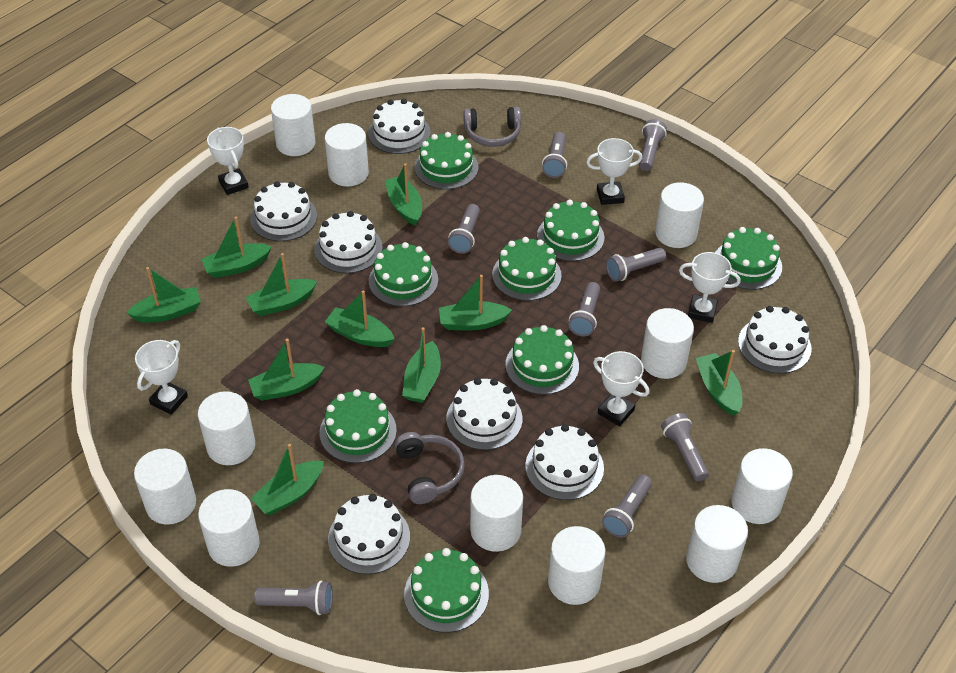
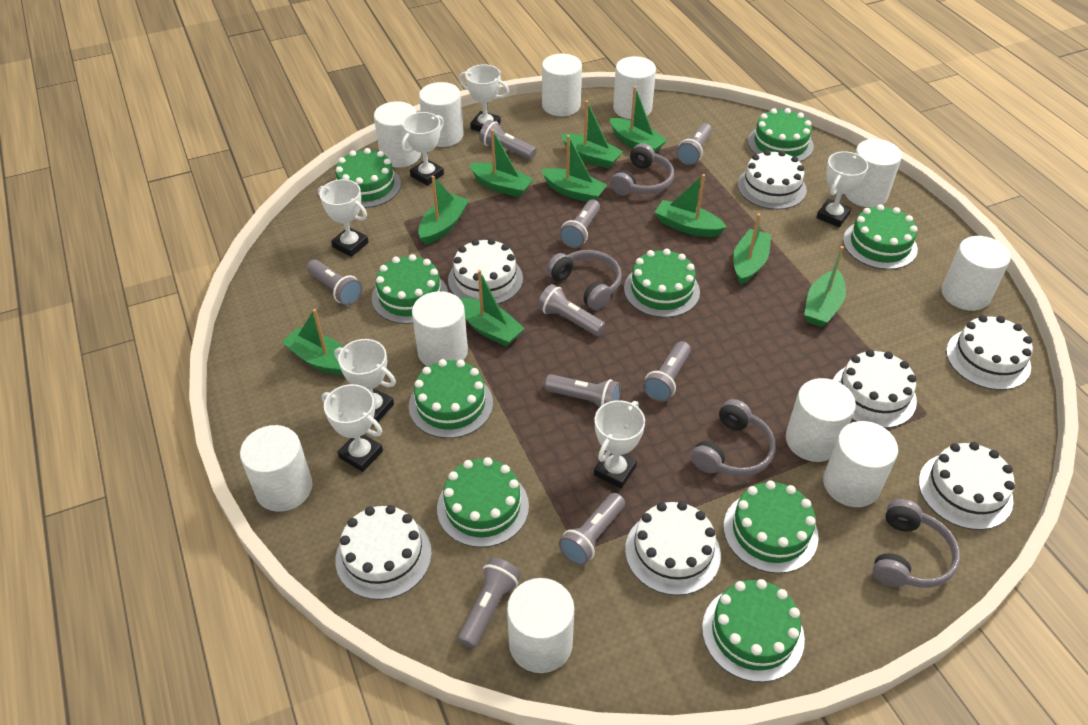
green cake: 8 -> 9
grey flashlight: 8 -> 9
grey headphones: 2 -> 4
white trophy: 5 -> 7

